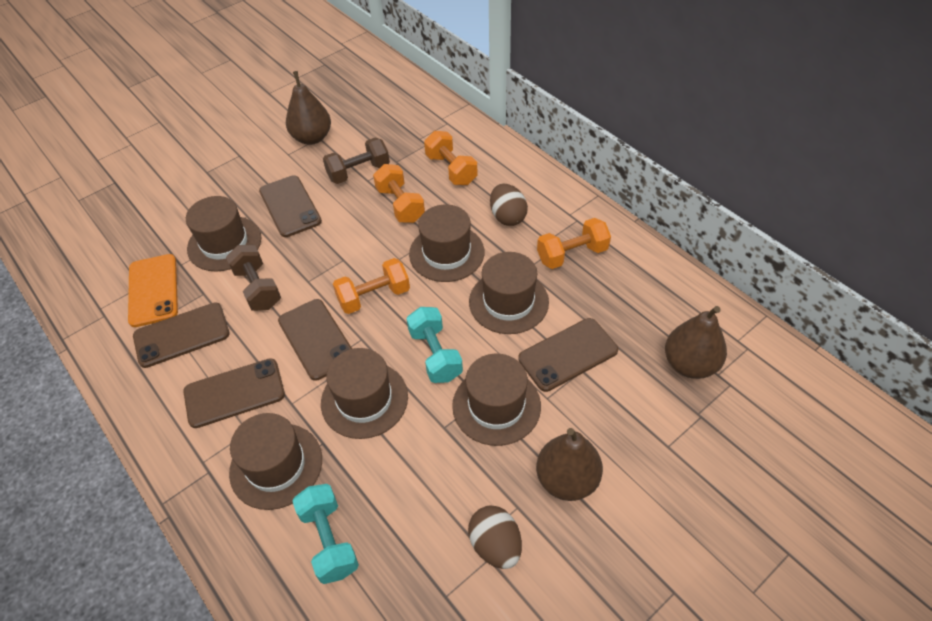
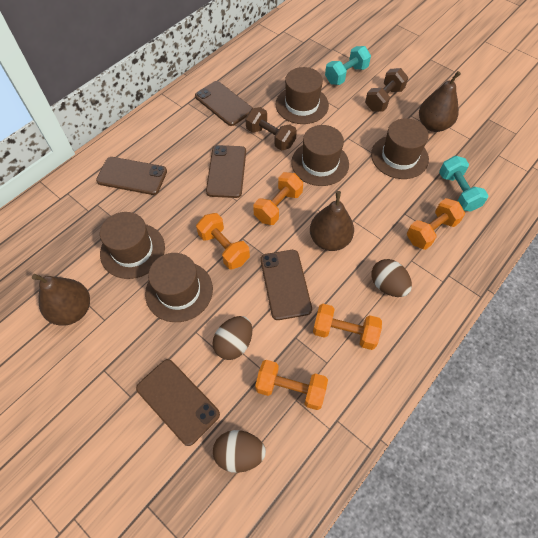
brown egg: 2 -> 3
brown hat: 6 -> 5
orange dumbbell: 4 -> 5
orange phone: 1 -> 0

